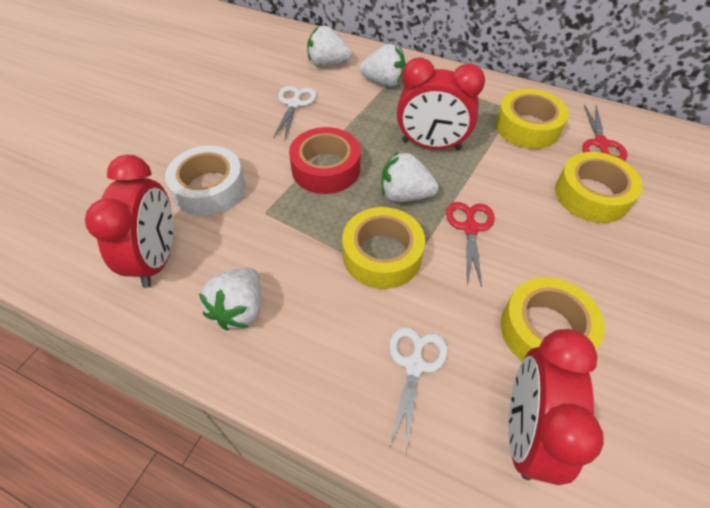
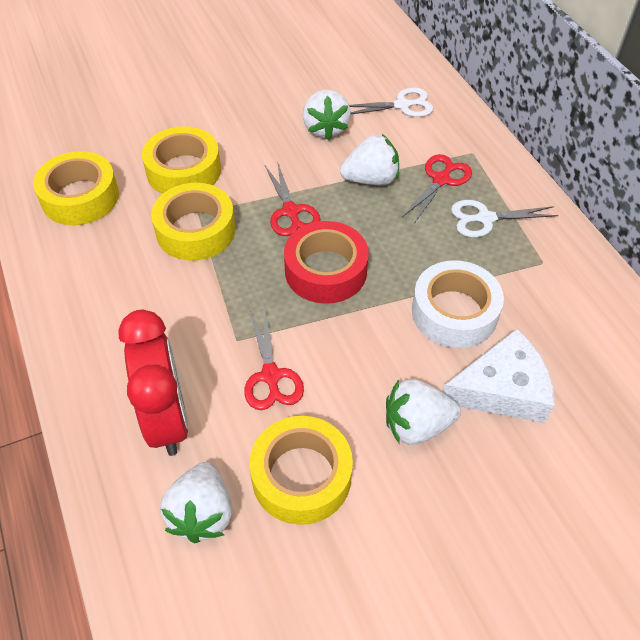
red clock: 3 -> 1
red scissors: 2 -> 3
white cheese: 0 -> 1

